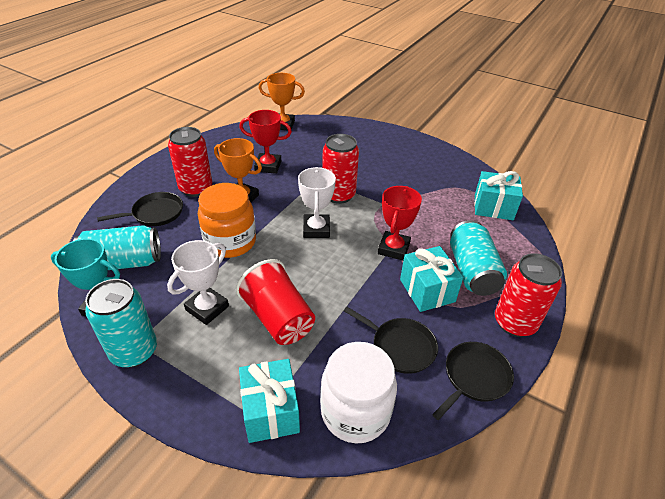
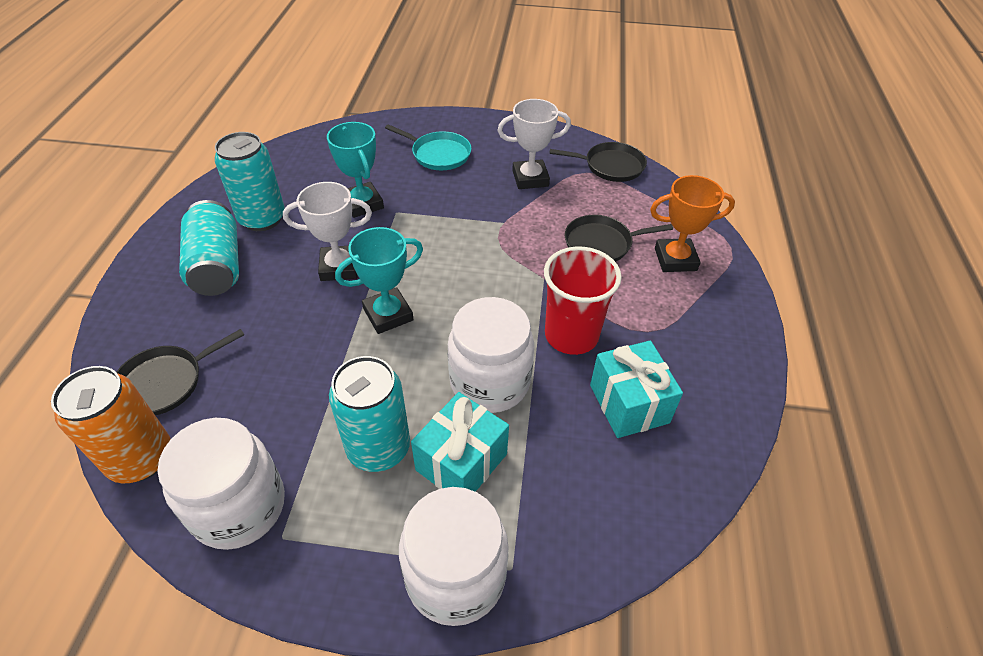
orange can: 0 -> 1
orange jar: 1 -> 0
orange trophy: 2 -> 1
red can: 3 -> 0
red trophy: 2 -> 0
turquoise gift: 3 -> 2
turquoise pan: 0 -> 1
turquoise trophy: 1 -> 2
white jar: 1 -> 3

